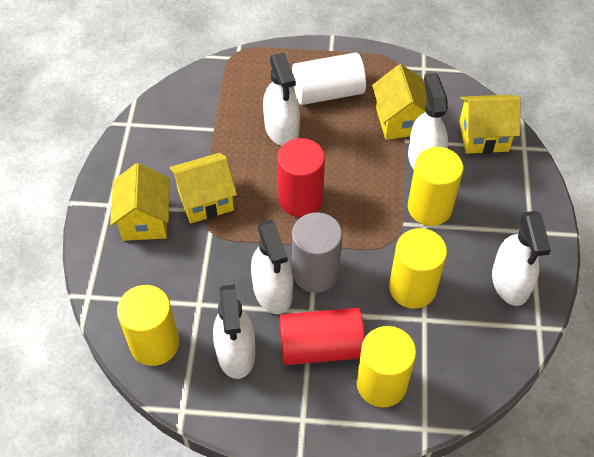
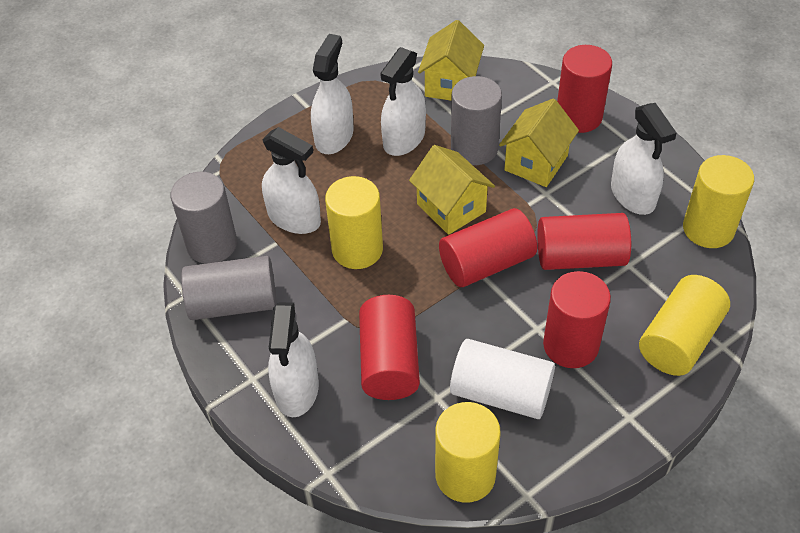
grey cylinder: 1 -> 3
red cylinder: 2 -> 5
yellow house: 4 -> 3

